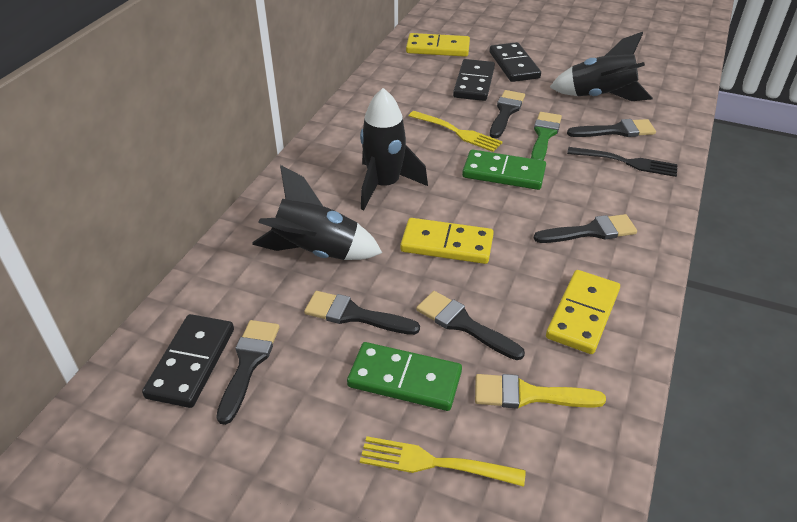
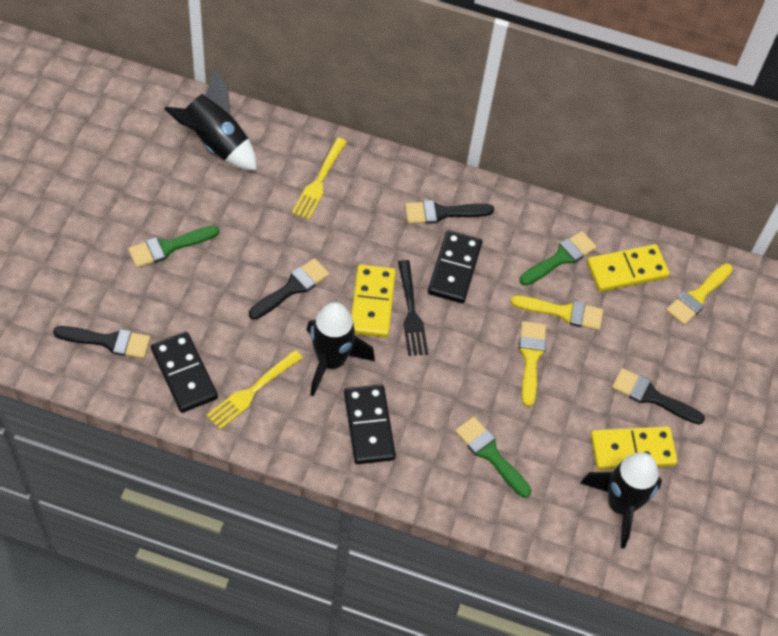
black brush: 6 -> 4
green brush: 1 -> 3
green domino: 2 -> 0
yellow brush: 1 -> 3

